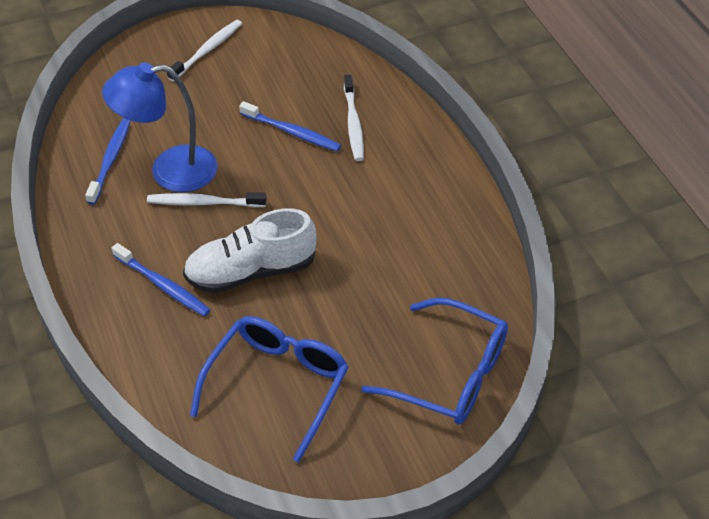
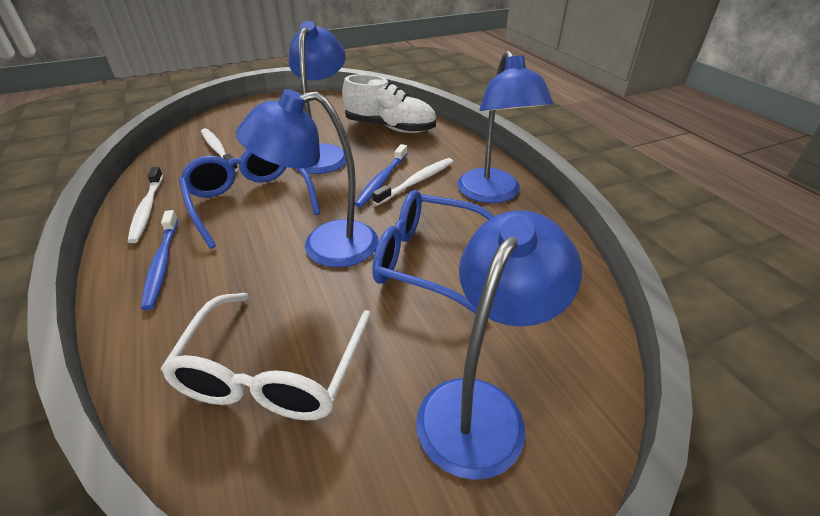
blue lamp: 1 -> 4
blue toothbrush: 3 -> 2
white glasses: 0 -> 1

